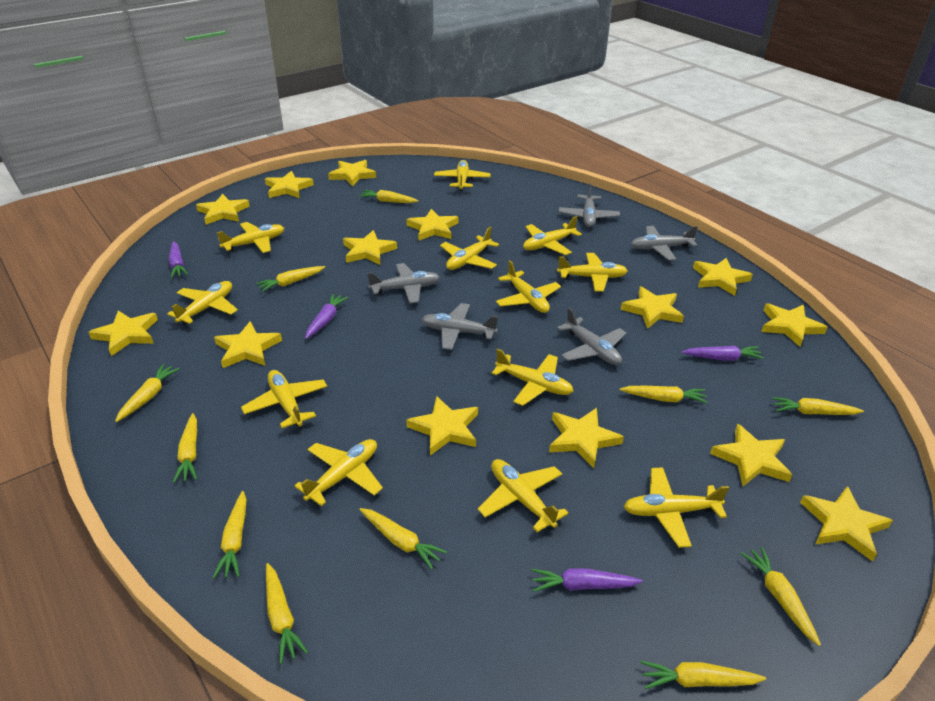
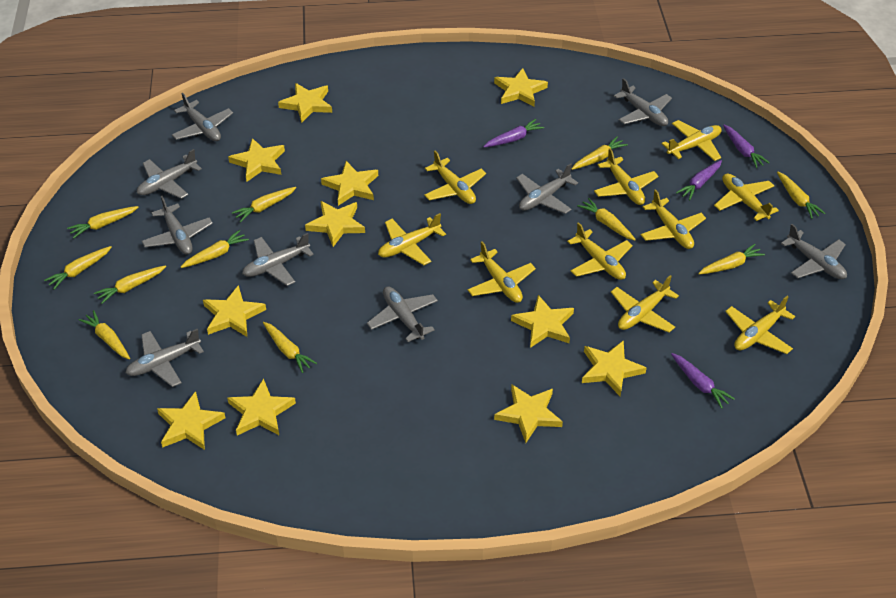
grey plane: 5 -> 9
yellow plane: 12 -> 10
yellow star: 14 -> 11

